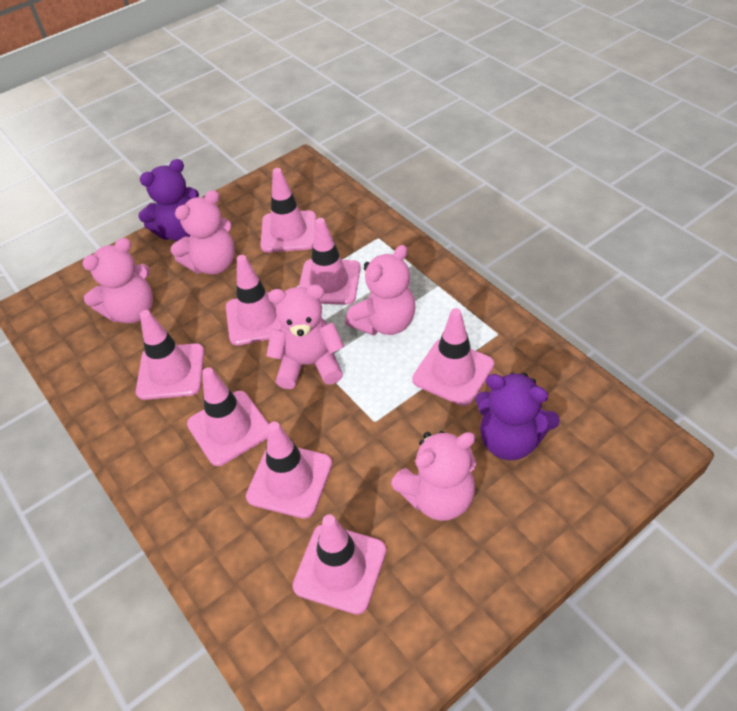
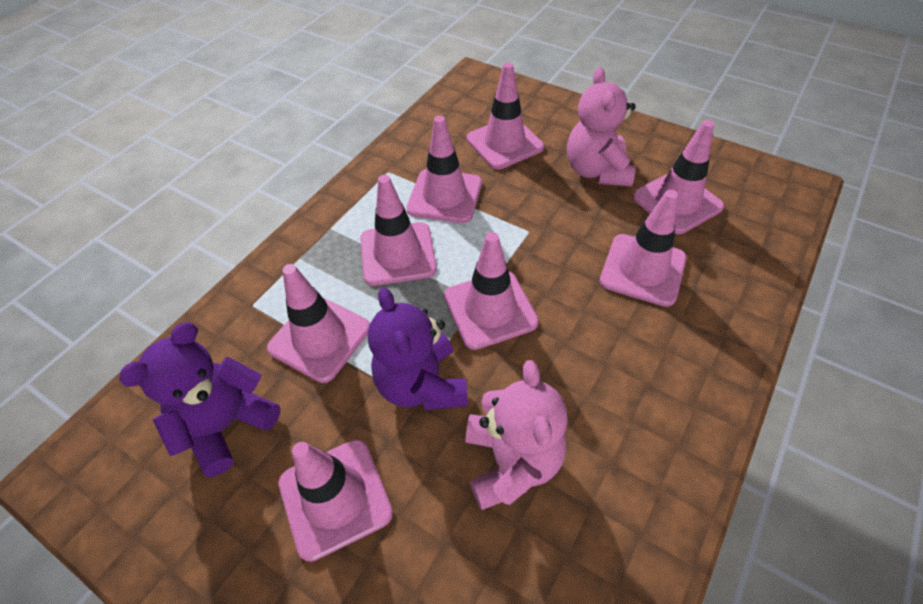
pink teddy bear: 5 -> 2

